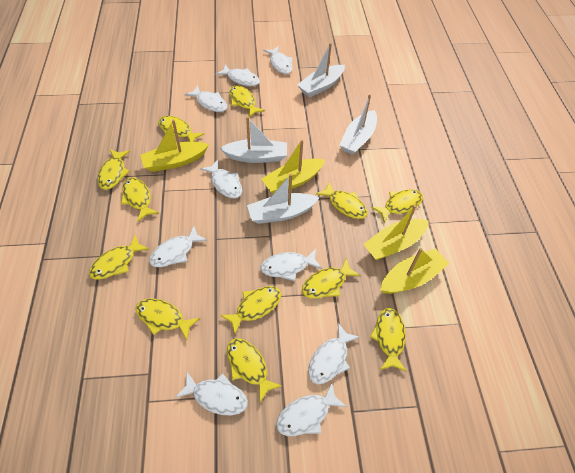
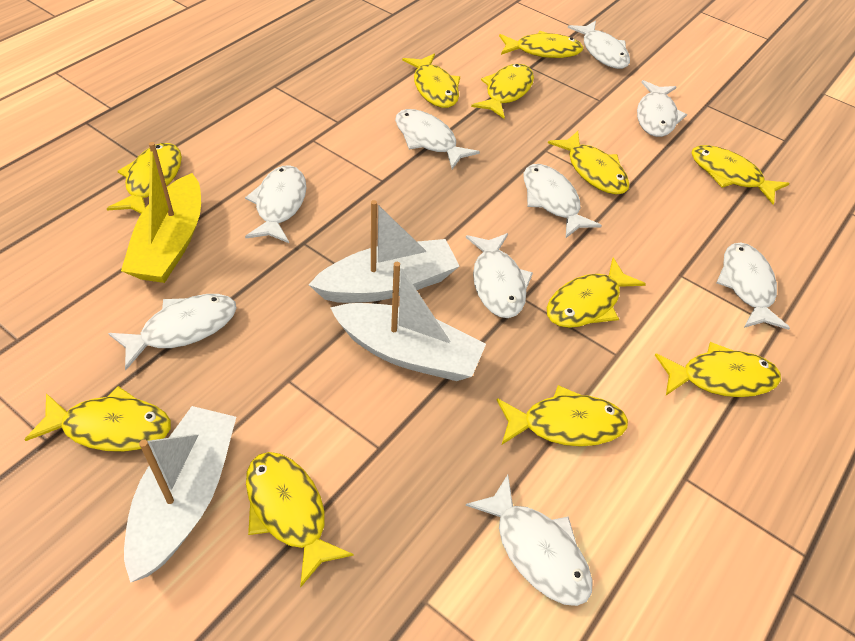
white boat: 4 -> 3
yellow boat: 4 -> 1
yellow fish: 12 -> 11

